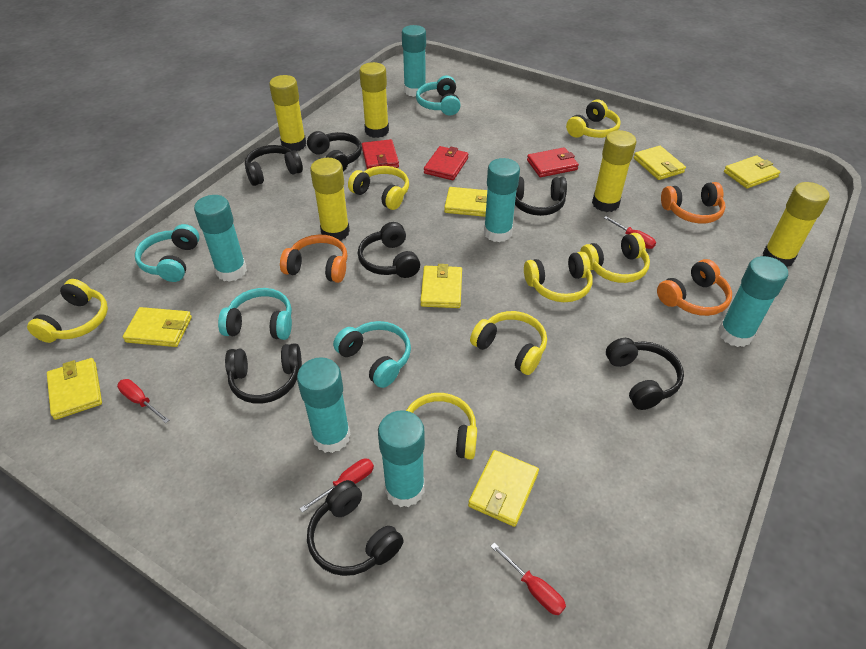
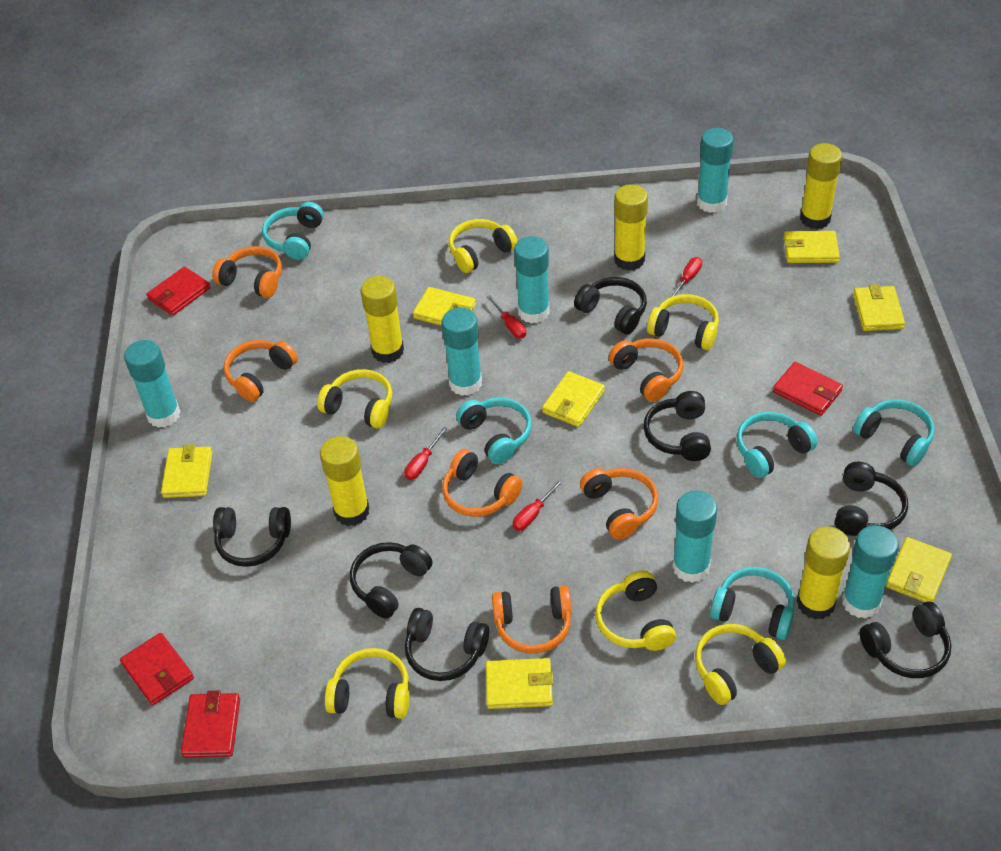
orange headphones: 3 -> 6
red wallet: 3 -> 4
turquoise headphones: 4 -> 5
yellow headphones: 7 -> 6

